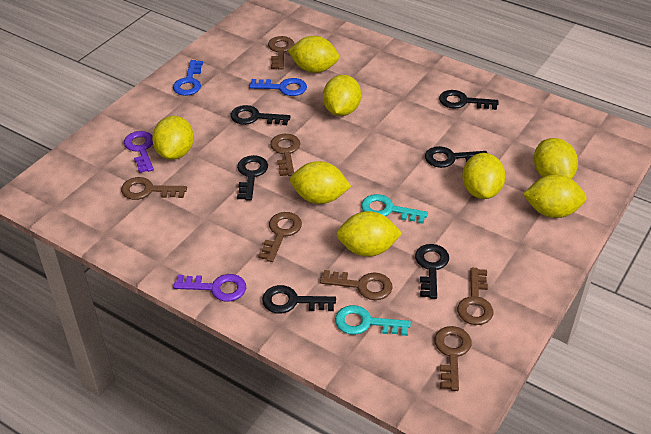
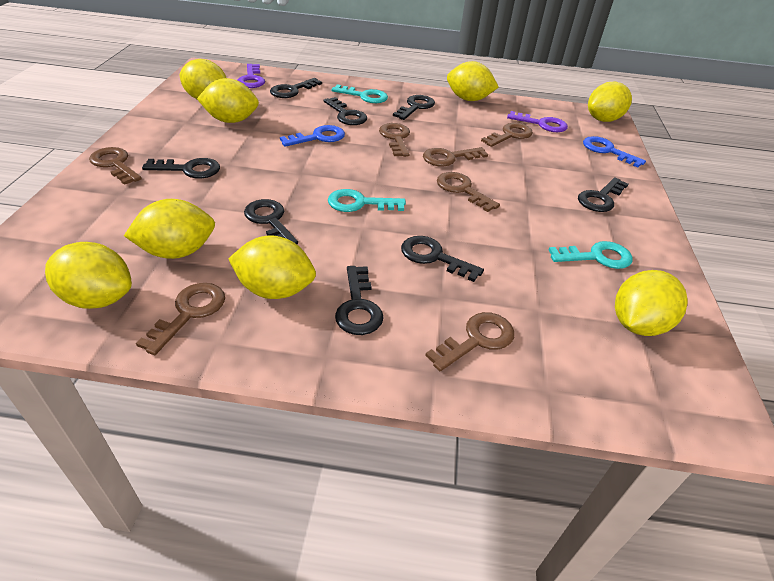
black key: 6 -> 8
turquoise key: 2 -> 3

